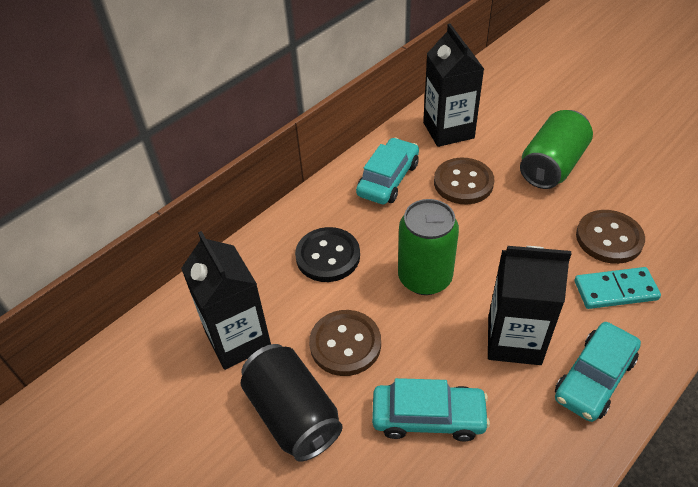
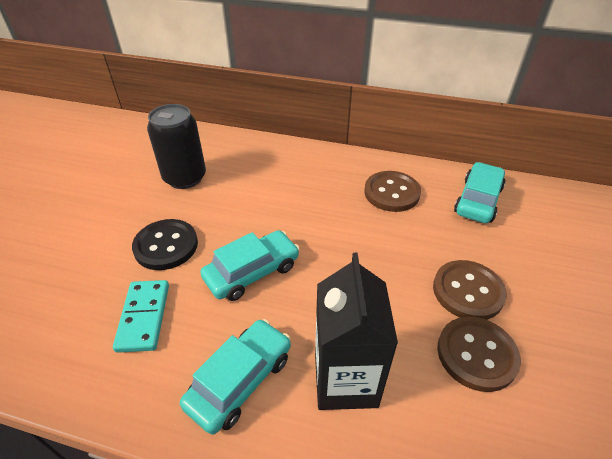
black carton: 3 -> 1
green can: 2 -> 0

